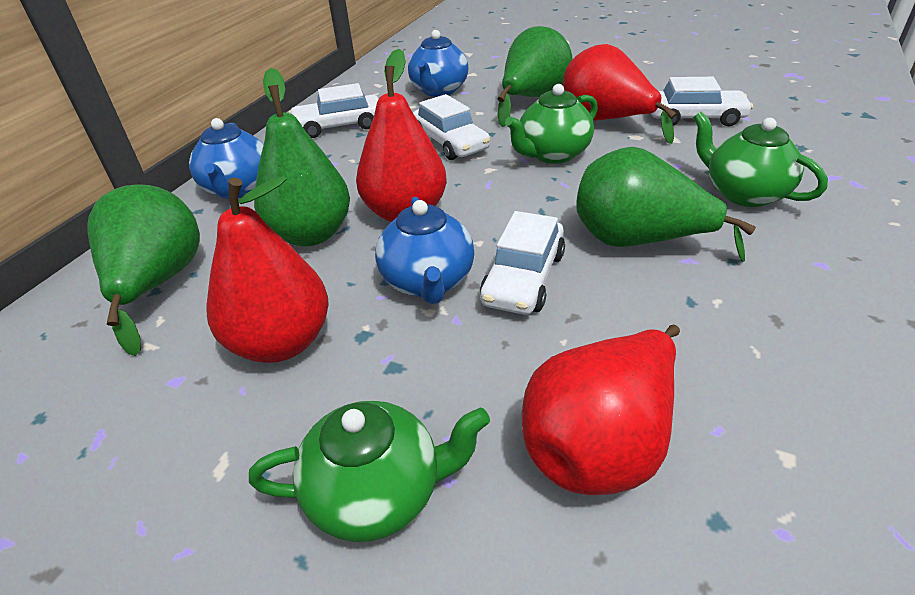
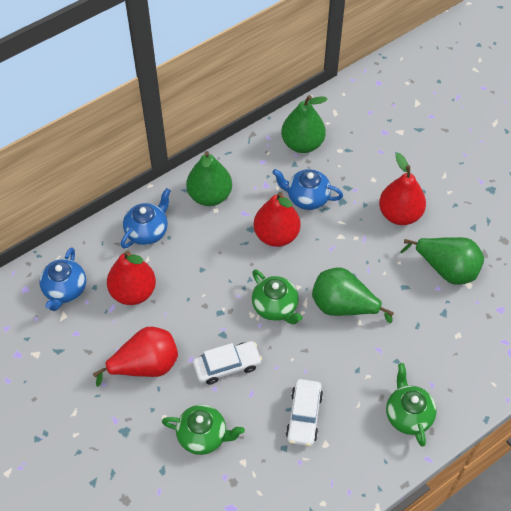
white car: 4 -> 2

